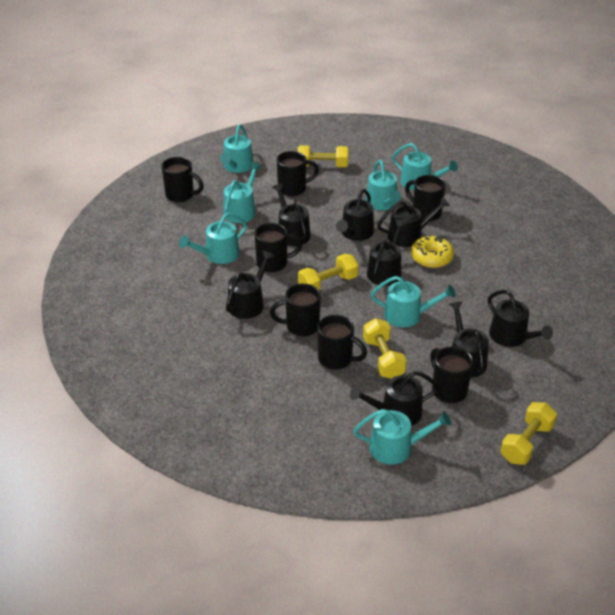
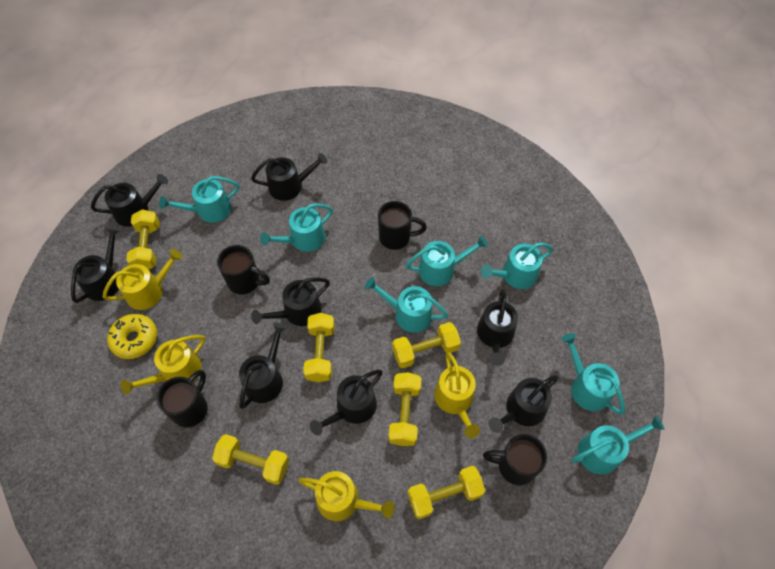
black mug: 7 -> 4
yellow dumbbell: 4 -> 6
yellow watering can: 0 -> 4

